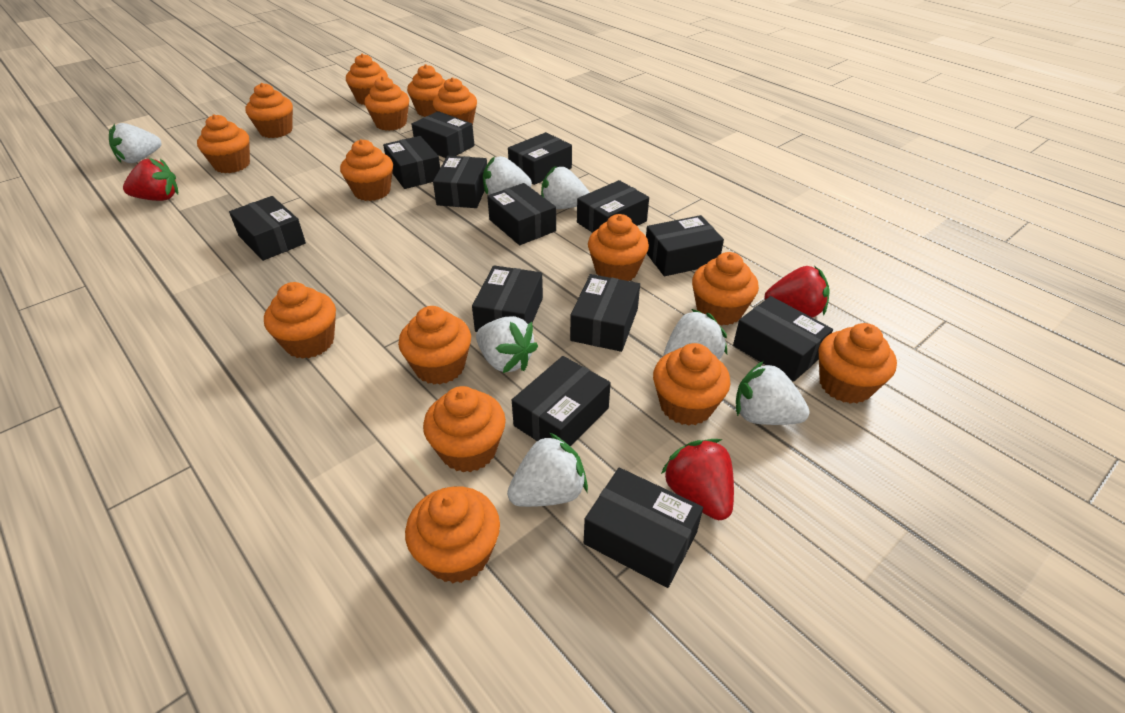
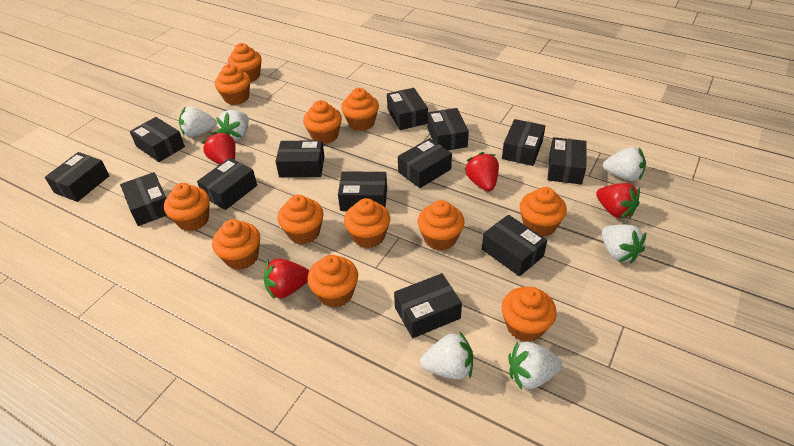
orange cupcake: 15 -> 12
red strawberry: 3 -> 4
white strawberry: 7 -> 6

